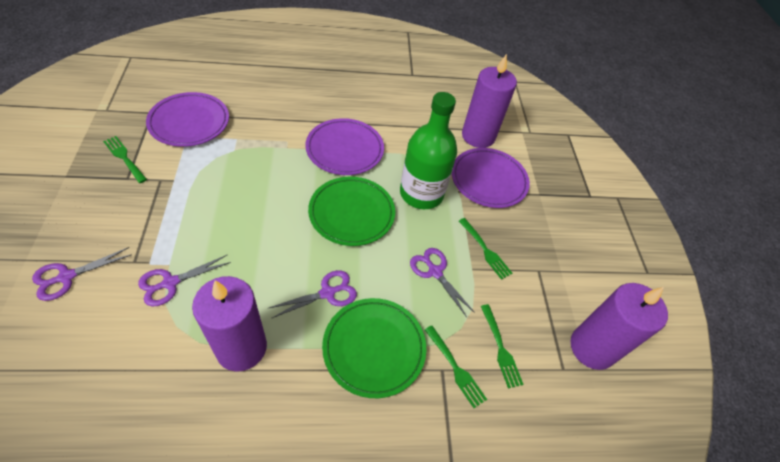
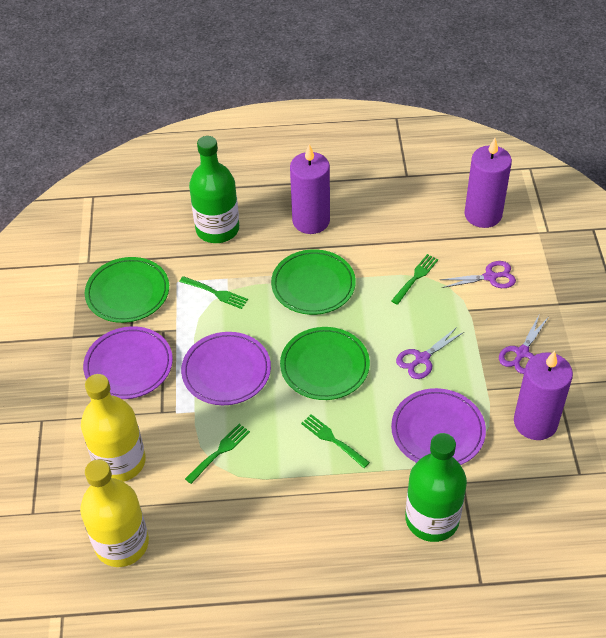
green bottle: 1 -> 2
green plate: 2 -> 3
purple scissors: 4 -> 3
yellow bottle: 0 -> 2

